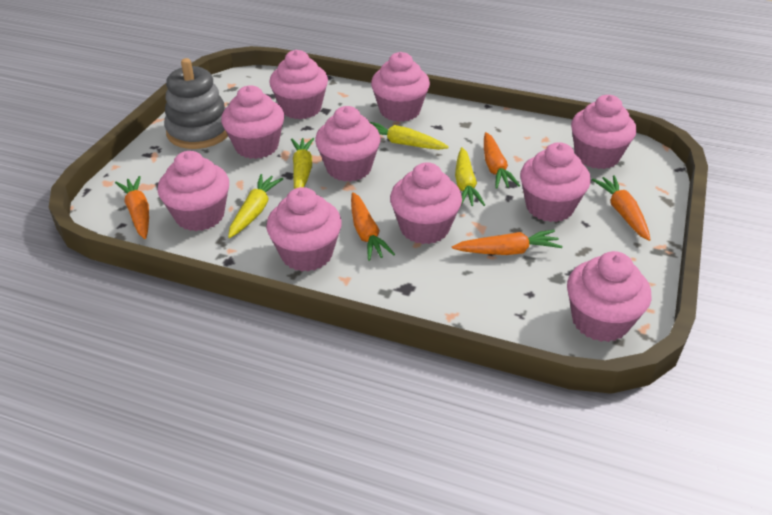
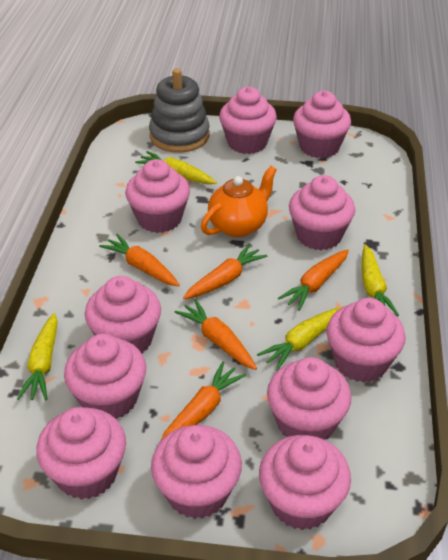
orange teapot: 0 -> 1
pink cupcake: 10 -> 11

